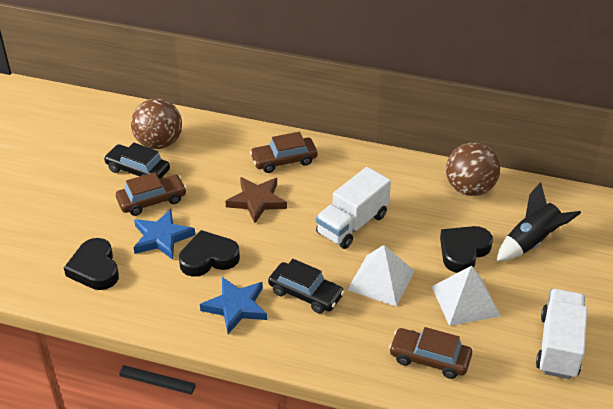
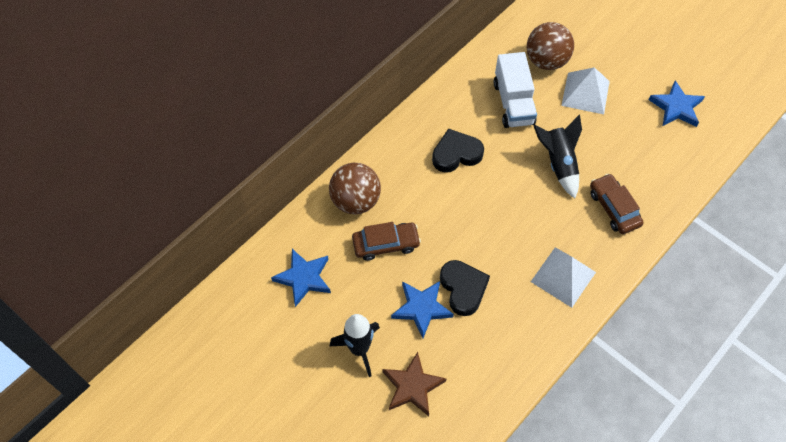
black car: 2 -> 0
black heart: 3 -> 2
black rocket: 1 -> 2
blue star: 2 -> 3
brown car: 3 -> 2
white truck: 2 -> 1

